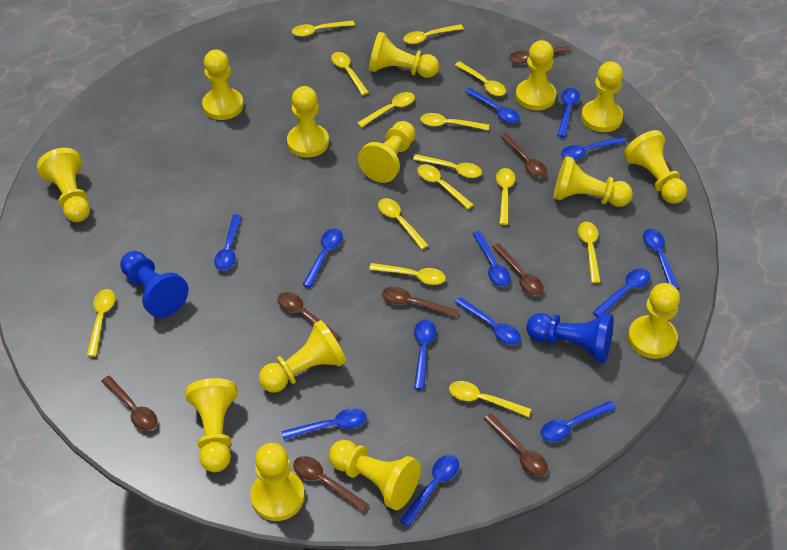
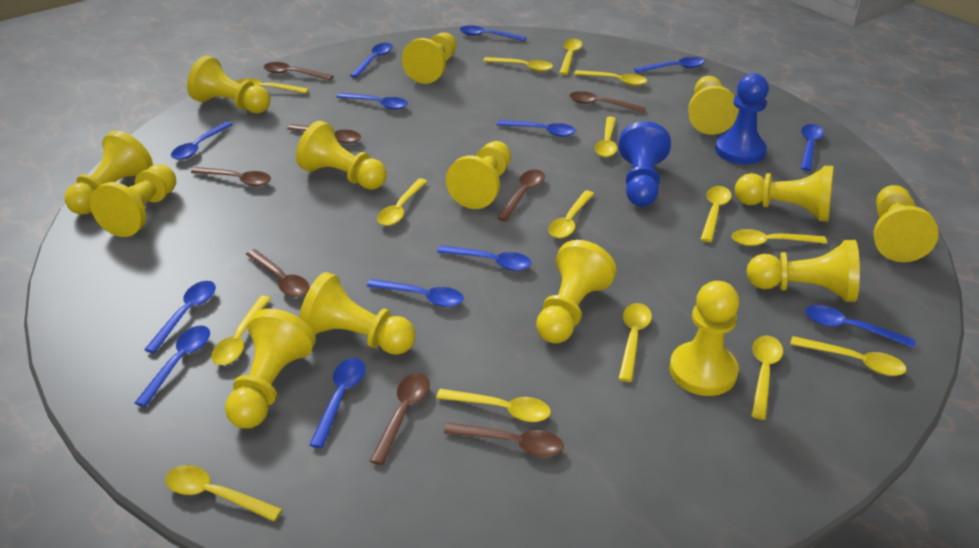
yellow spoon: 14 -> 15

